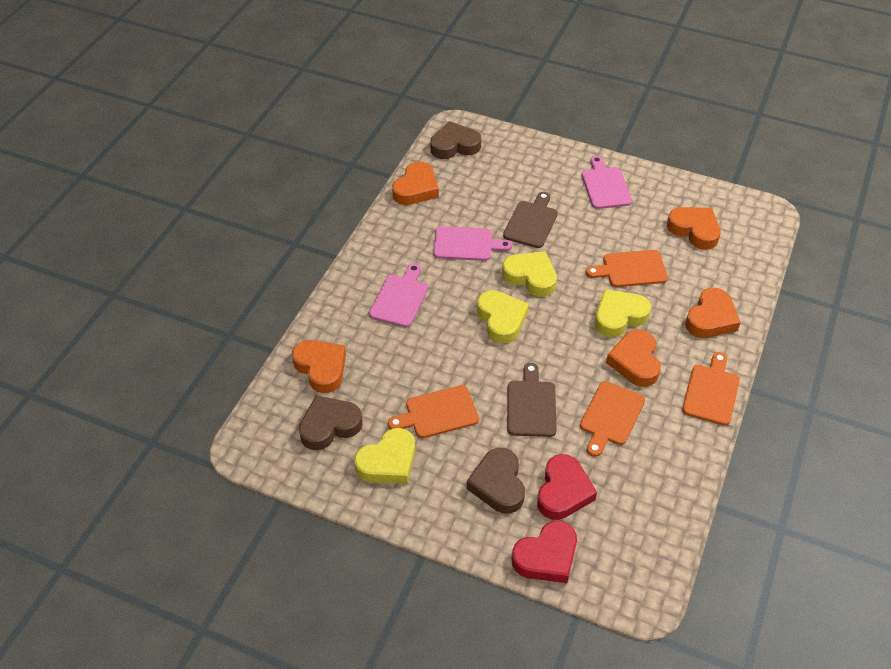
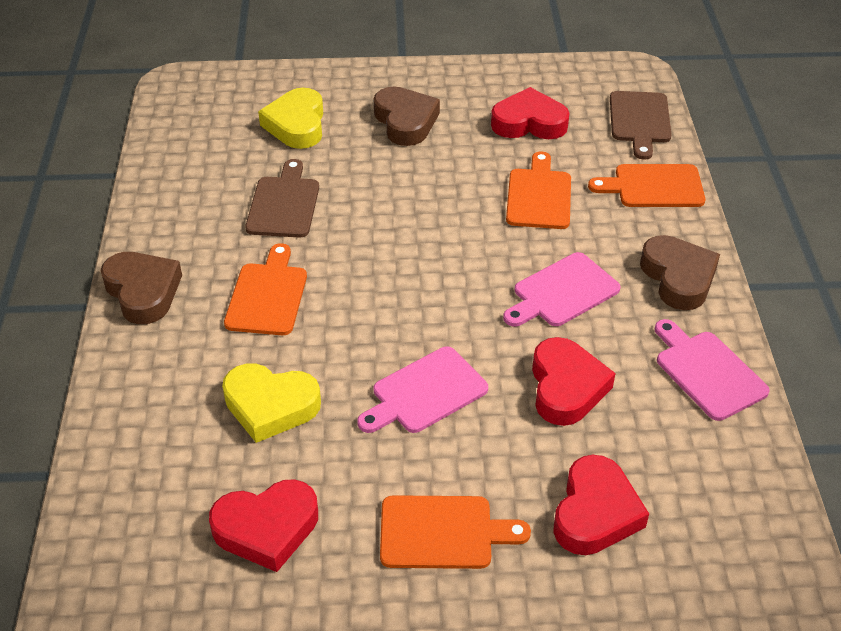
orange heart: 5 -> 0
red heart: 2 -> 4
yellow heart: 4 -> 2

